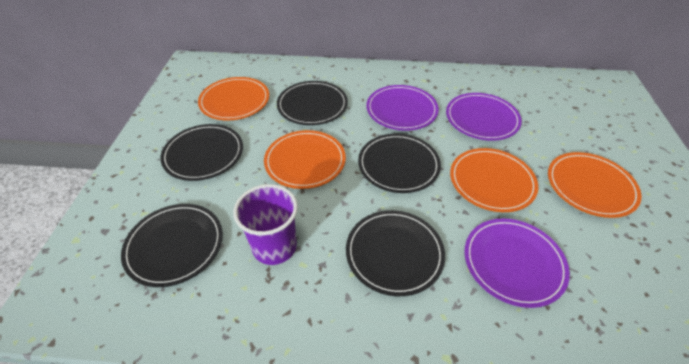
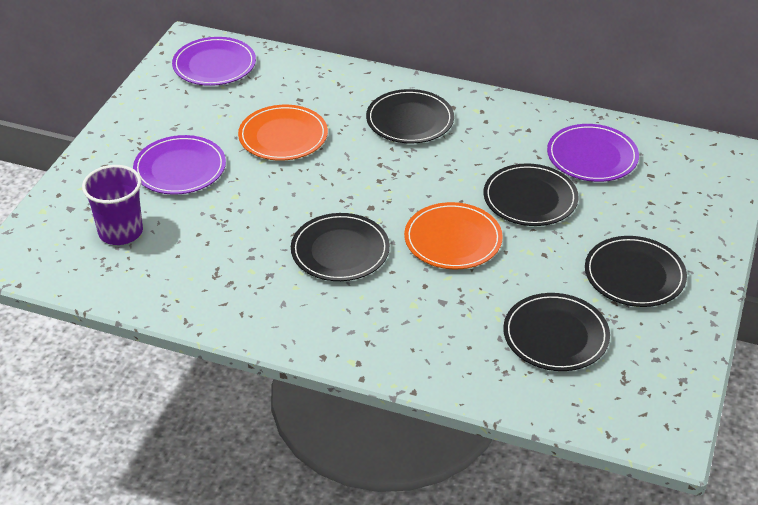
orange plate: 4 -> 2

